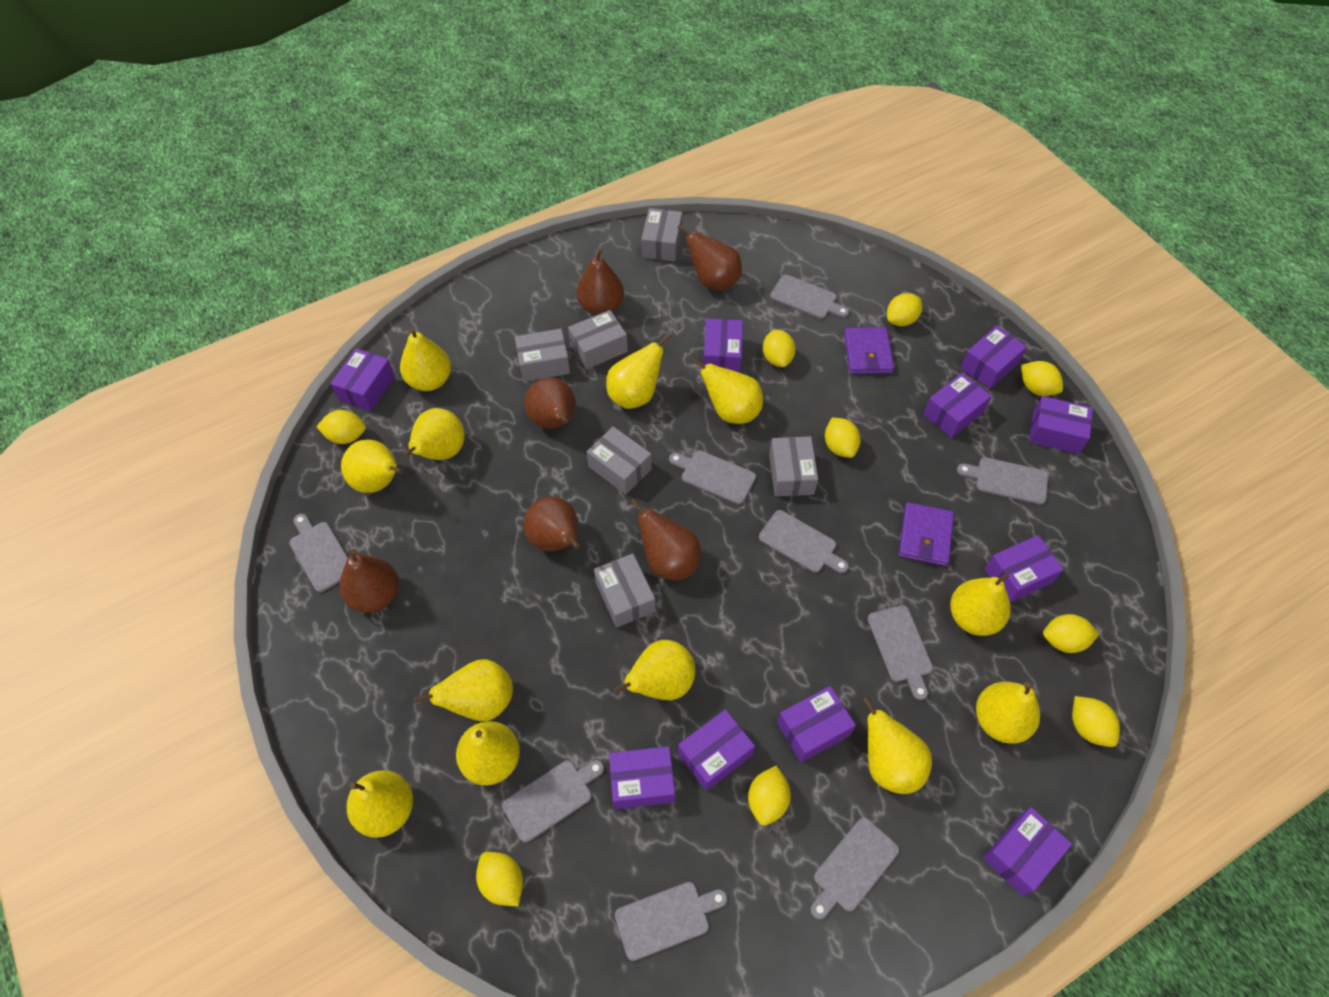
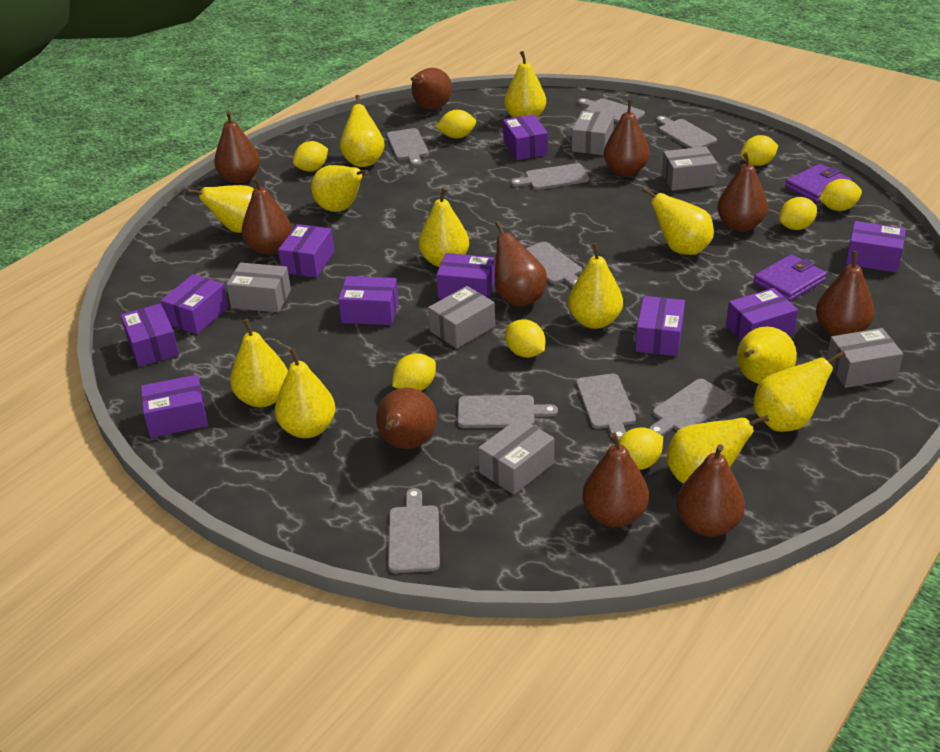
brown pear: 6 -> 10
yellow lemon: 9 -> 8

